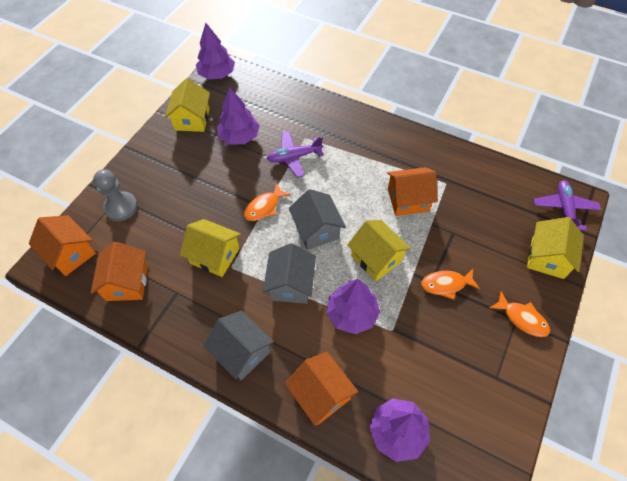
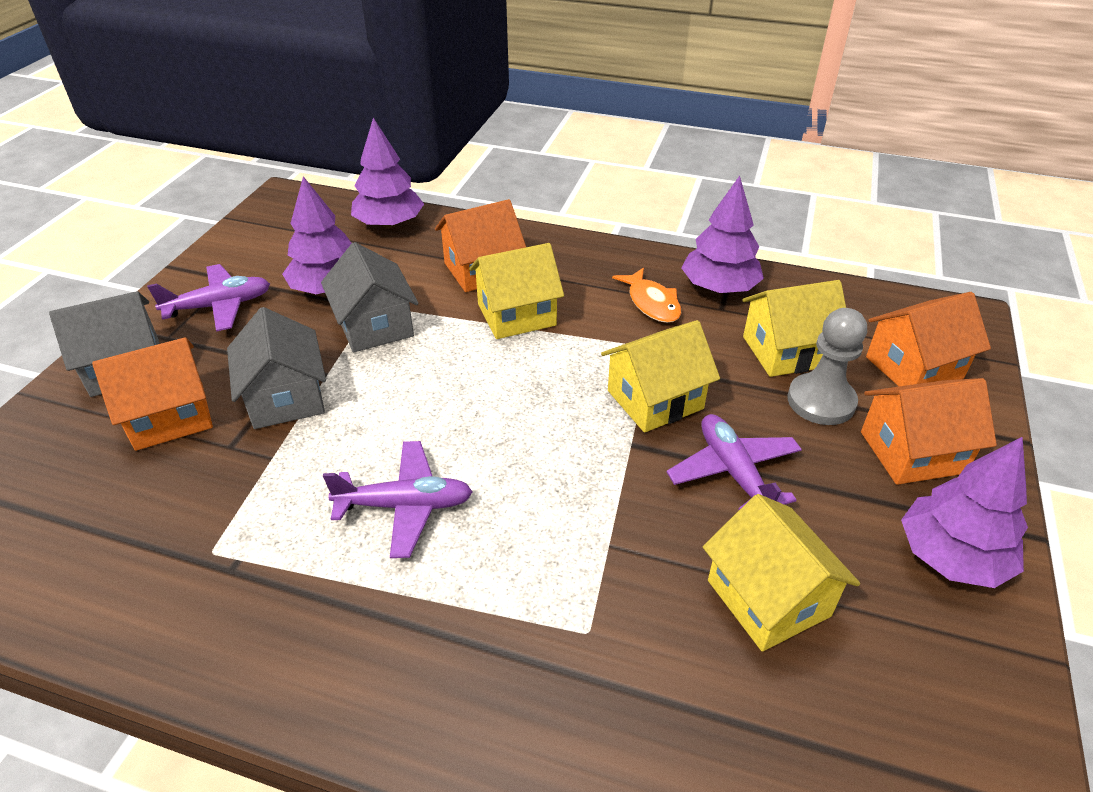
orange fish: 3 -> 1
purple plane: 2 -> 3

